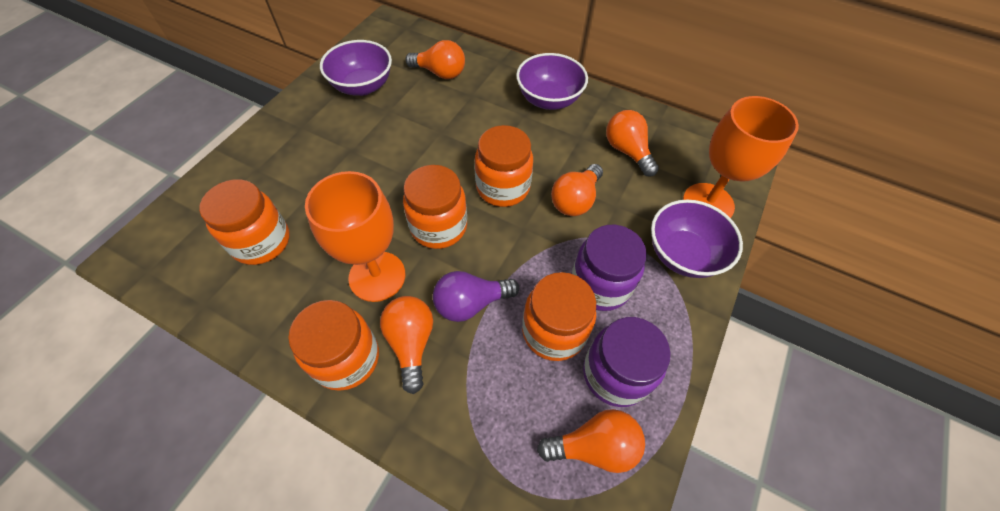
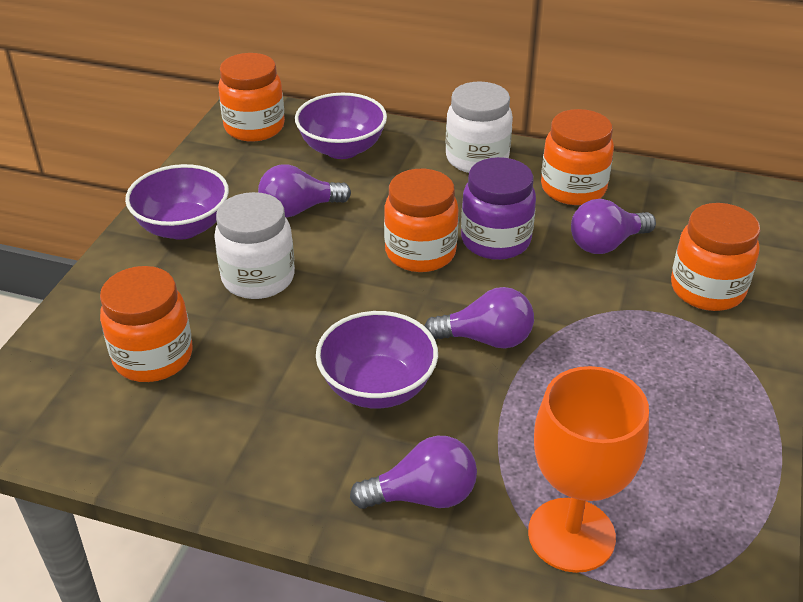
orange goblet: 2 -> 1
orange light bulb: 5 -> 0
purple jar: 2 -> 1
purple light bulb: 1 -> 4
white jar: 0 -> 2

